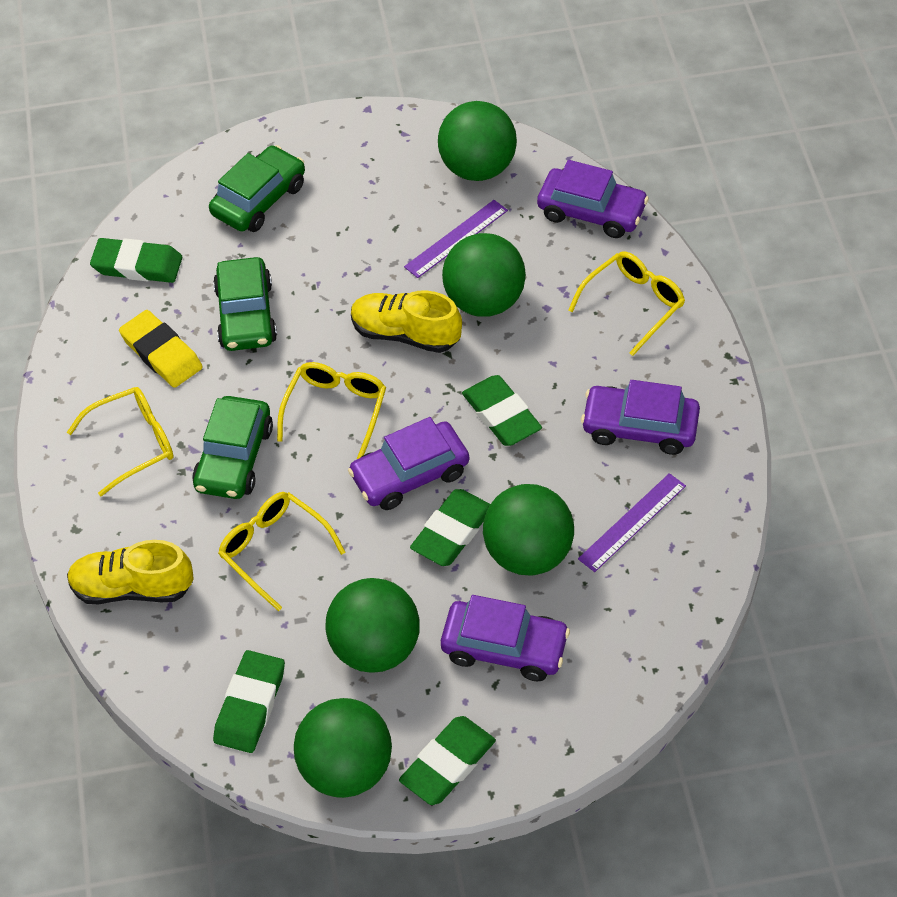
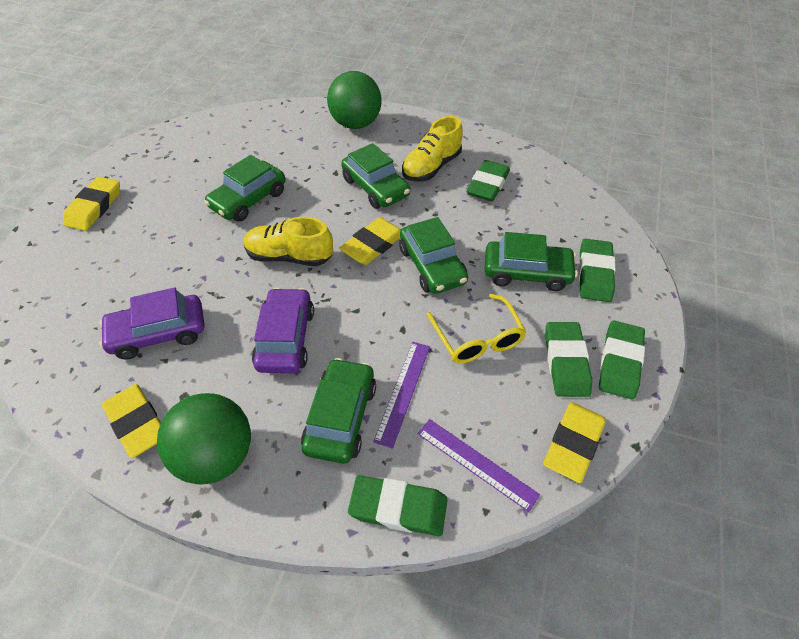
green ball: 5 -> 2
green car: 3 -> 5
purple car: 4 -> 2
yellow eraser: 1 -> 4
yellow glasses: 4 -> 1

